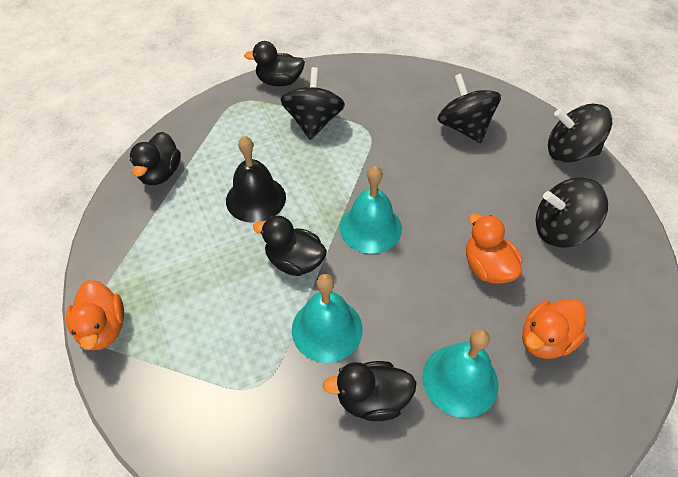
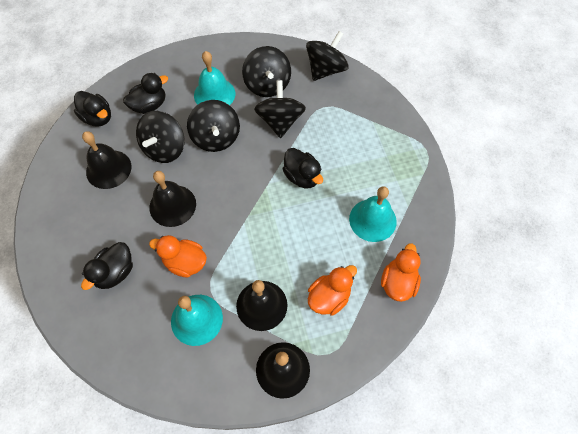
black bell: 1 -> 4
black spinning top: 4 -> 5

